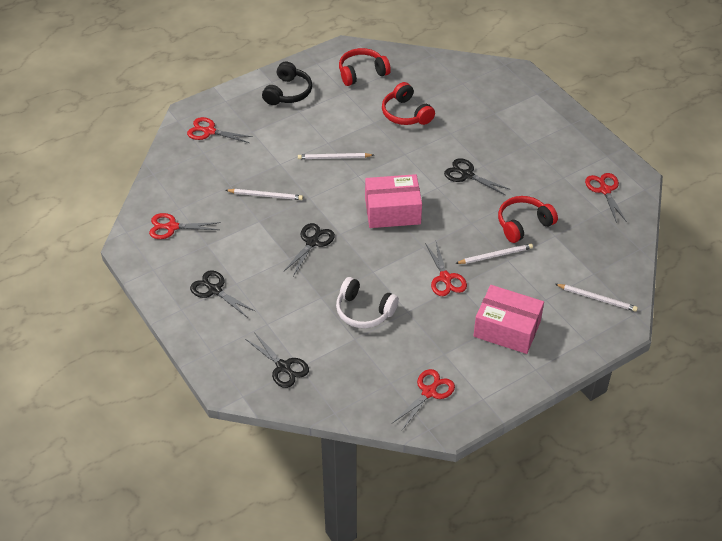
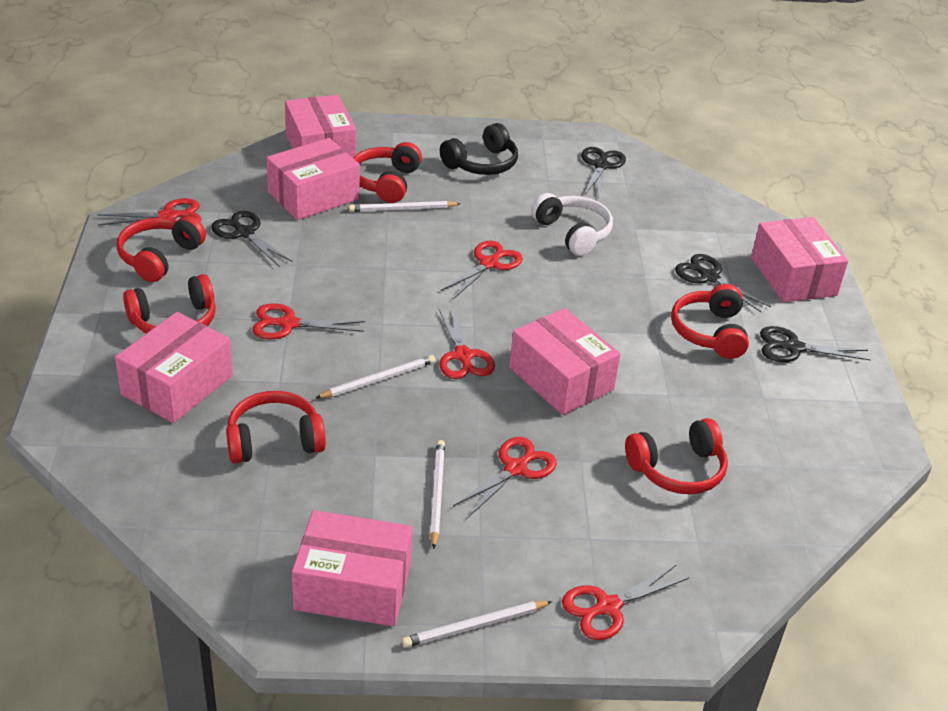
pink box: 2 -> 6
red headphones: 3 -> 6
red scissors: 5 -> 6

